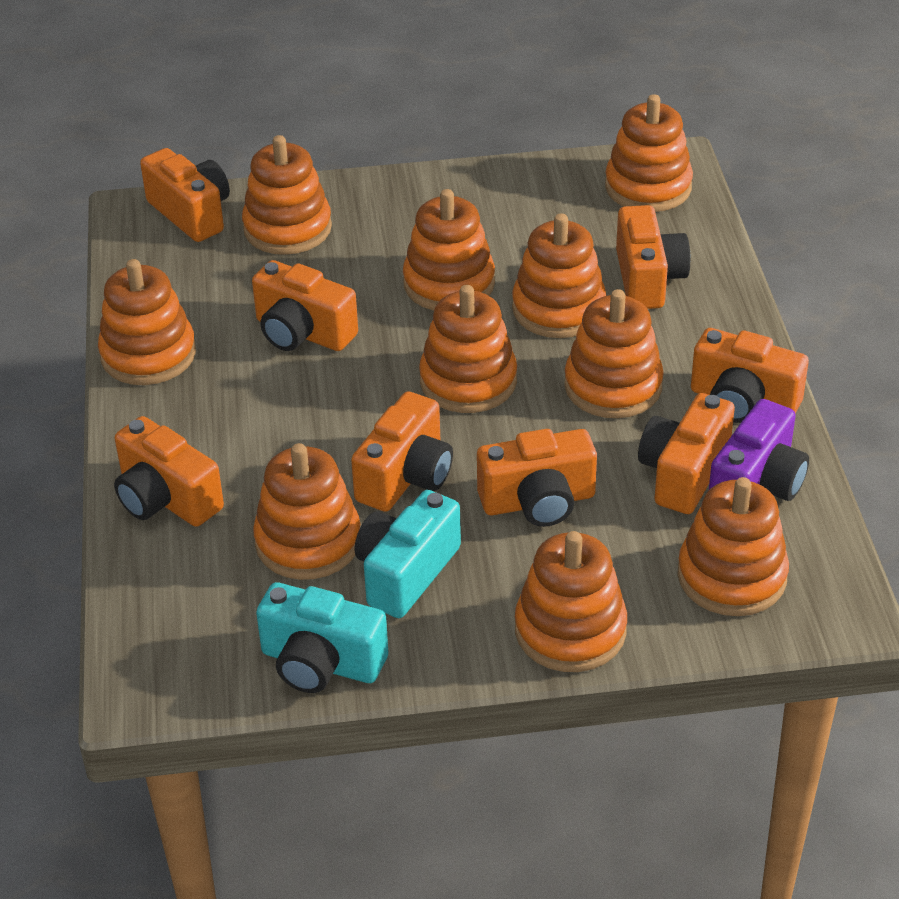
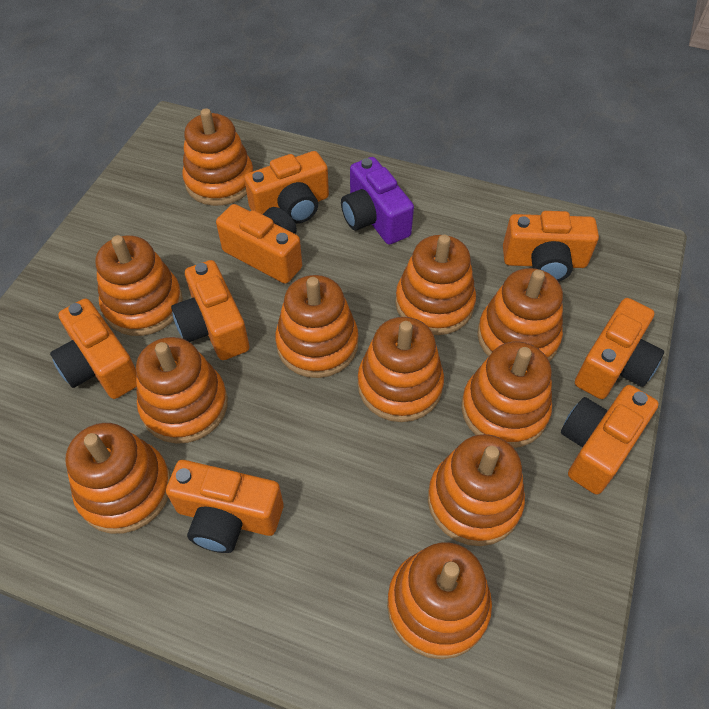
orange stacking toy: 10 -> 11
turquoise camera: 2 -> 0

